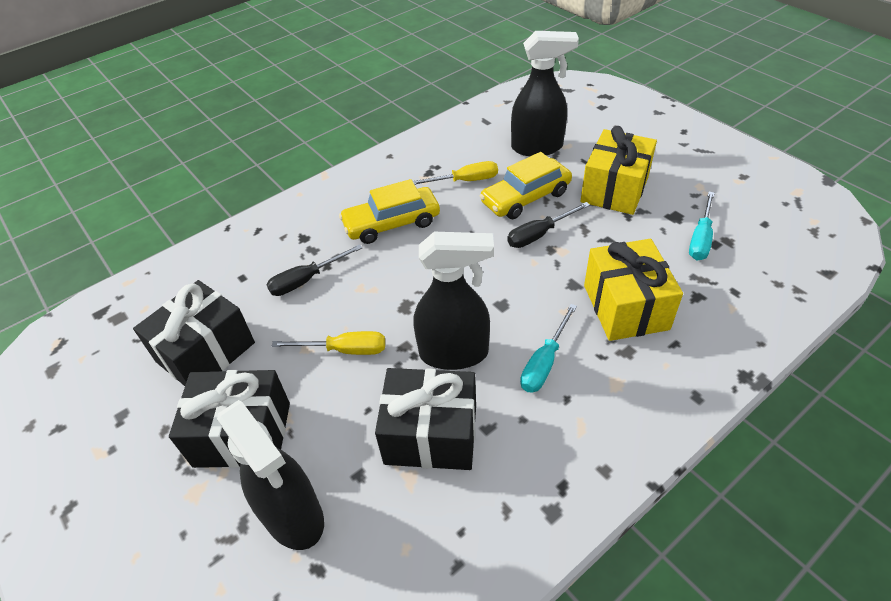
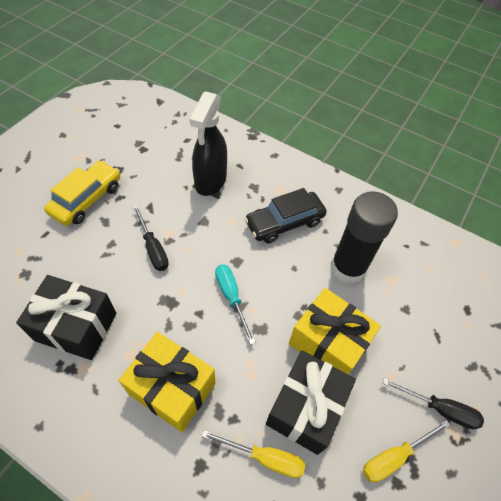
black car: 0 -> 1
black gift: 3 -> 2
black glue stick: 0 -> 1
black spray bottle: 3 -> 1
turquoise screwdriver: 2 -> 1
yellow car: 2 -> 1

